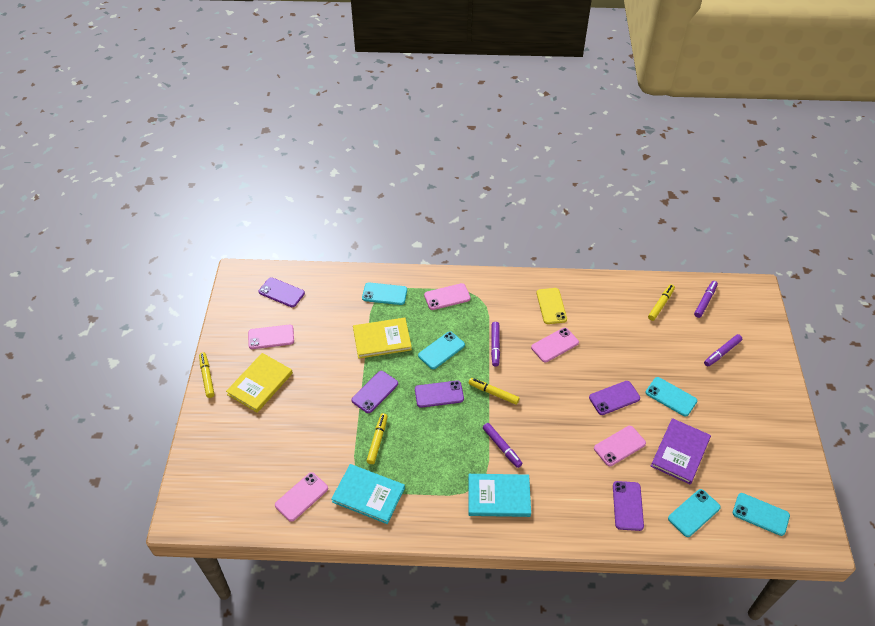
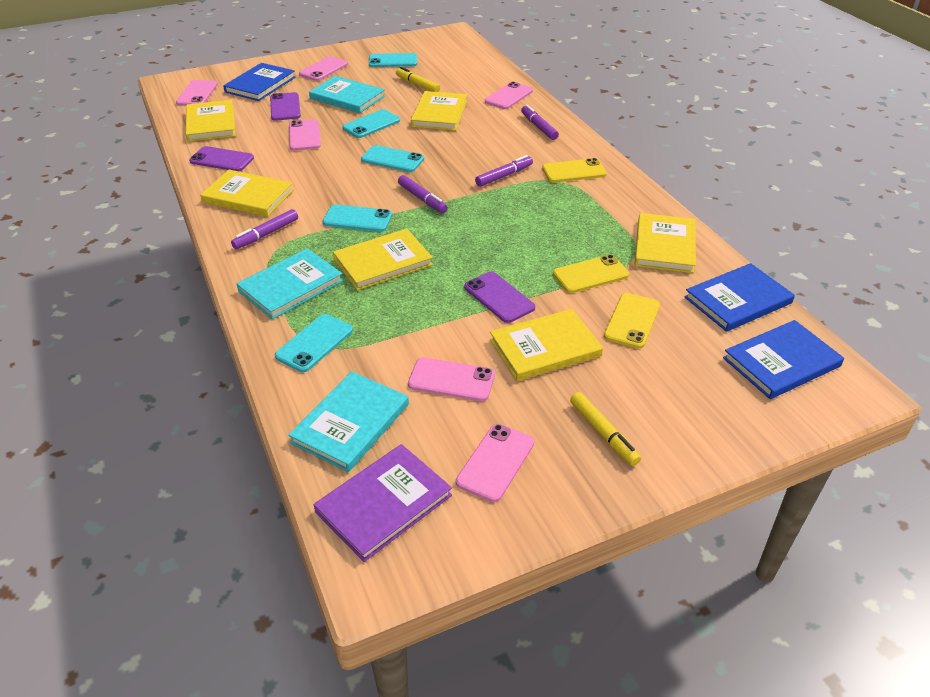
blue book: 0 -> 3
pink phone: 5 -> 6
purple phone: 5 -> 3
turquoise book: 2 -> 3
yellow book: 2 -> 6
yellow marker: 4 -> 2
yellow phone: 1 -> 3

